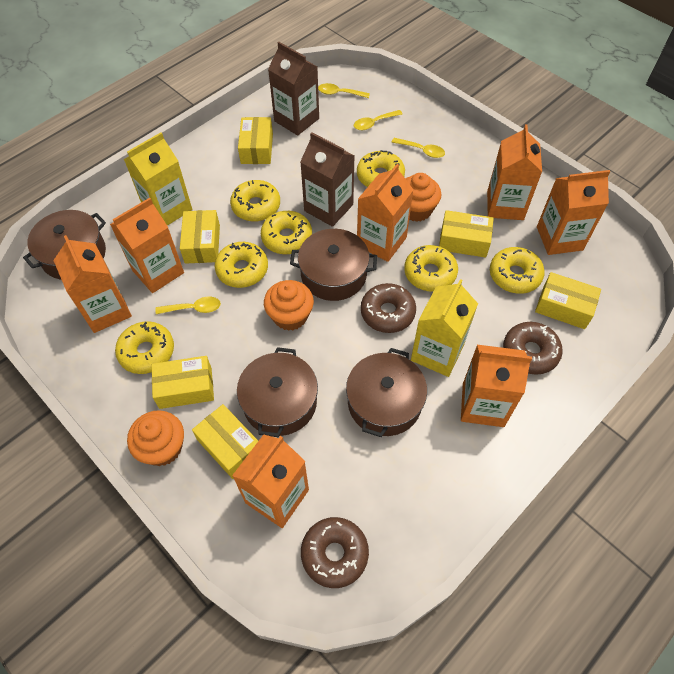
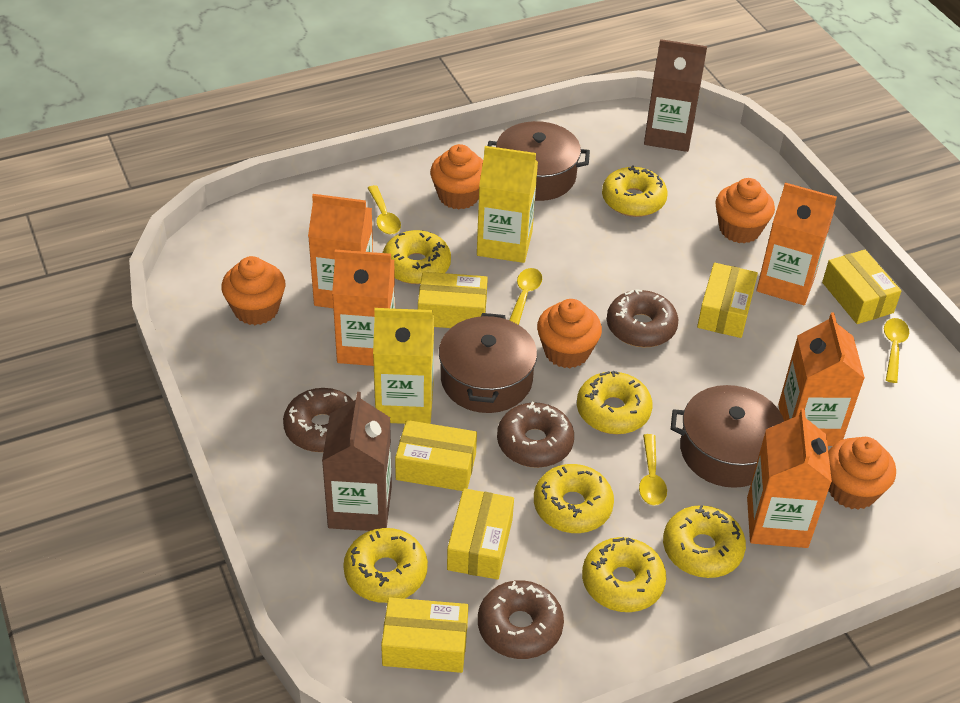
brown donut: 3 -> 4
brown pot: 4 -> 3
orange carton: 7 -> 5
orange cupcake: 3 -> 5

